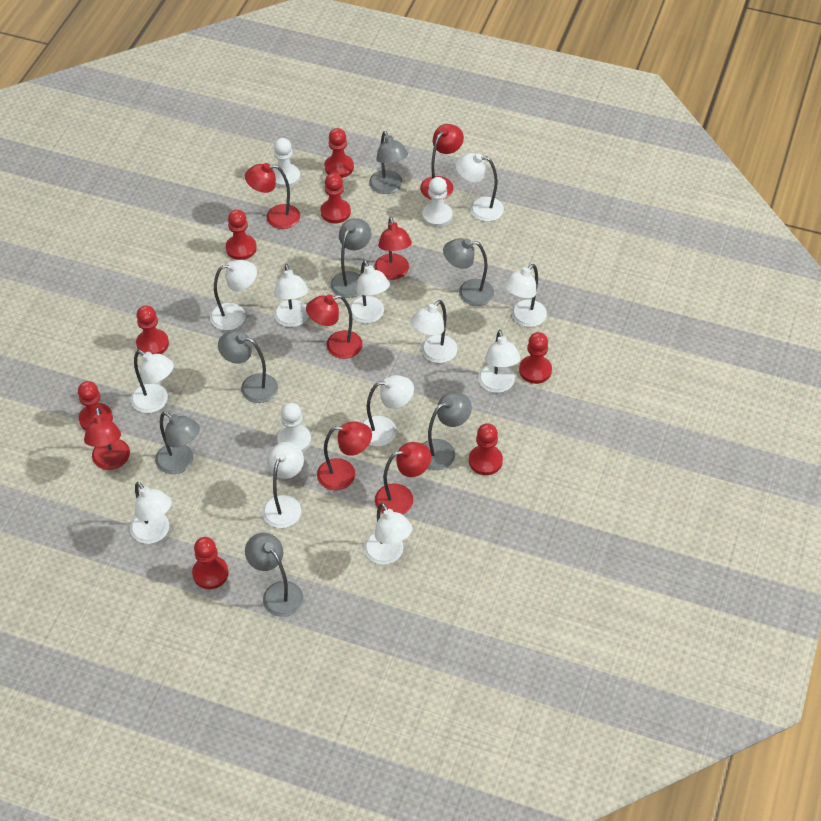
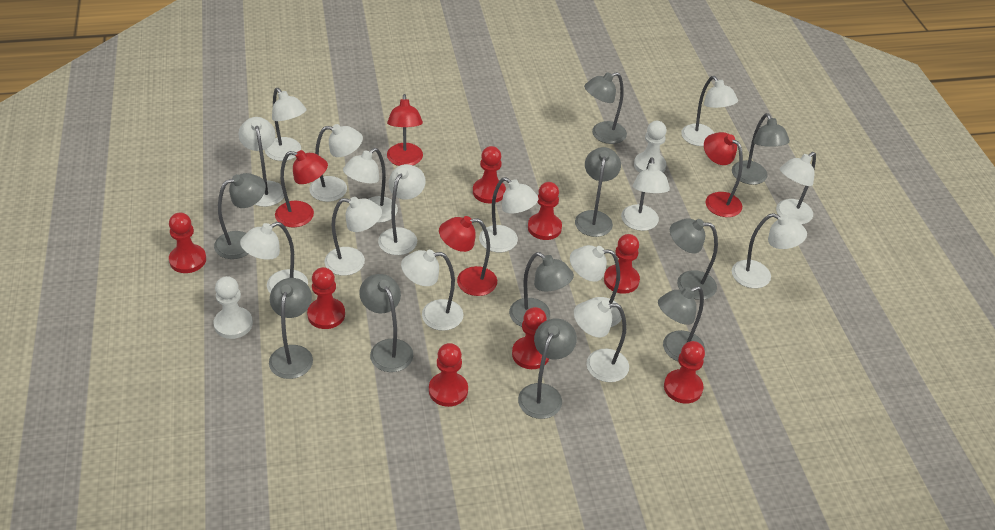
grey lamp: 7 -> 10
red lamp: 7 -> 4
white lamp: 12 -> 15
white pawn: 3 -> 2

